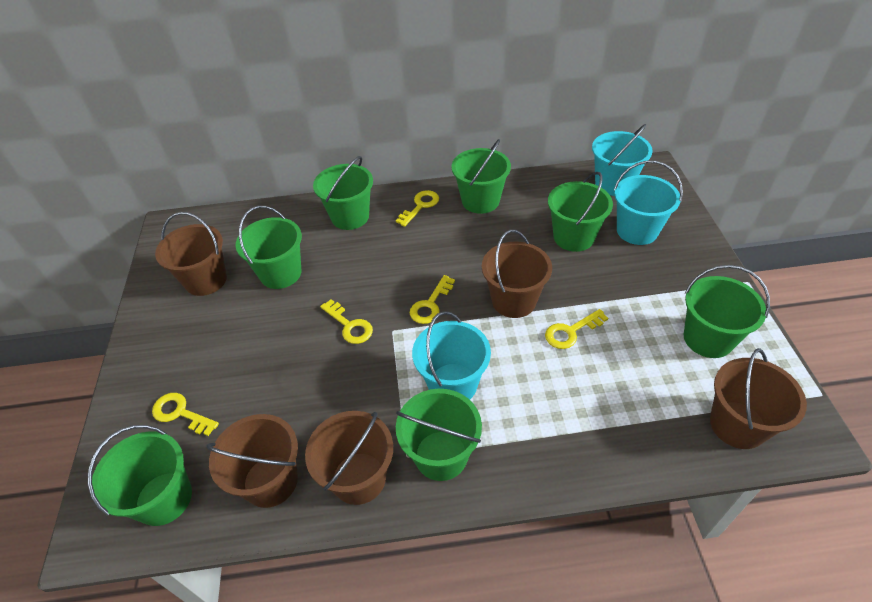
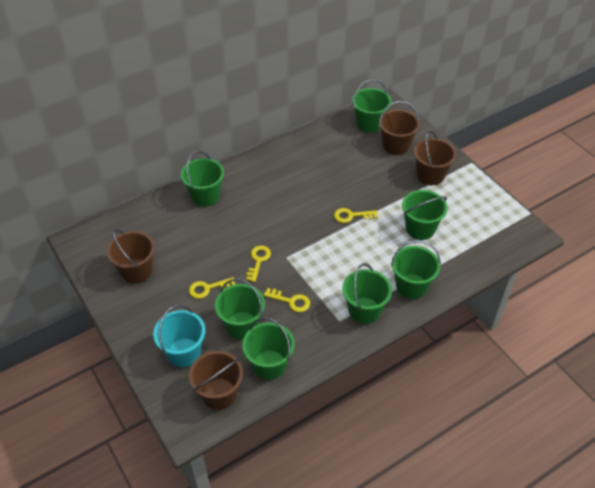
brown bucket: 5 -> 4
turquoise bucket: 3 -> 1
yellow key: 5 -> 4

